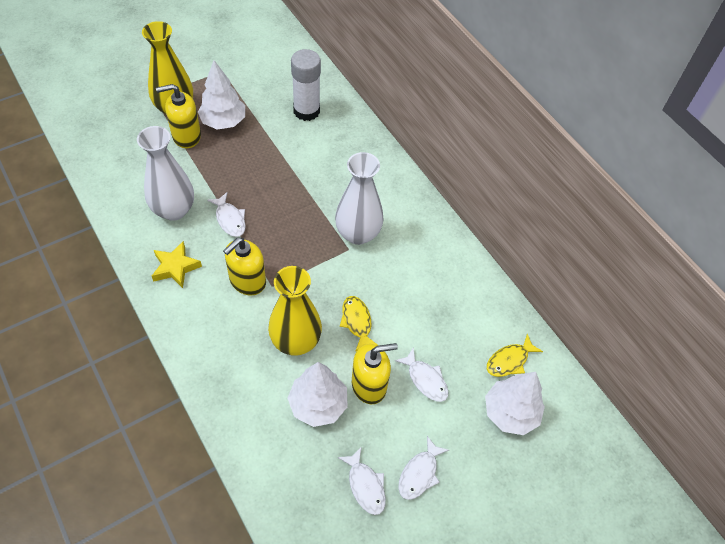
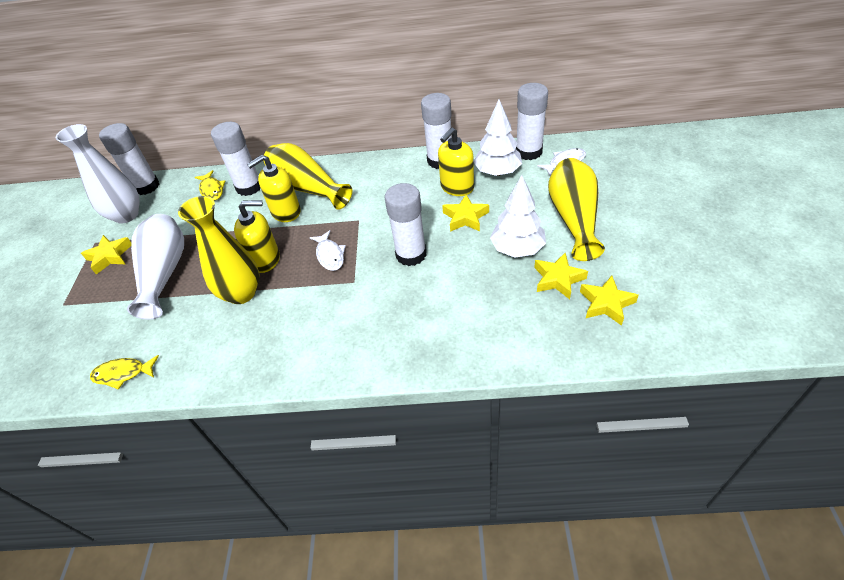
white fish: 4 -> 2
white glue stick: 1 -> 5
white tree: 3 -> 2
yellow star: 1 -> 4
yellow vase: 2 -> 3

